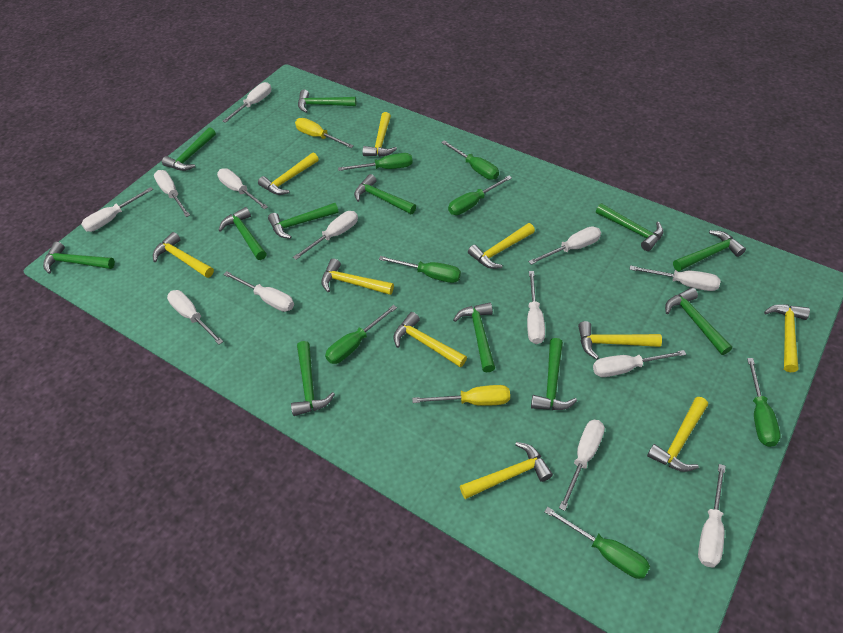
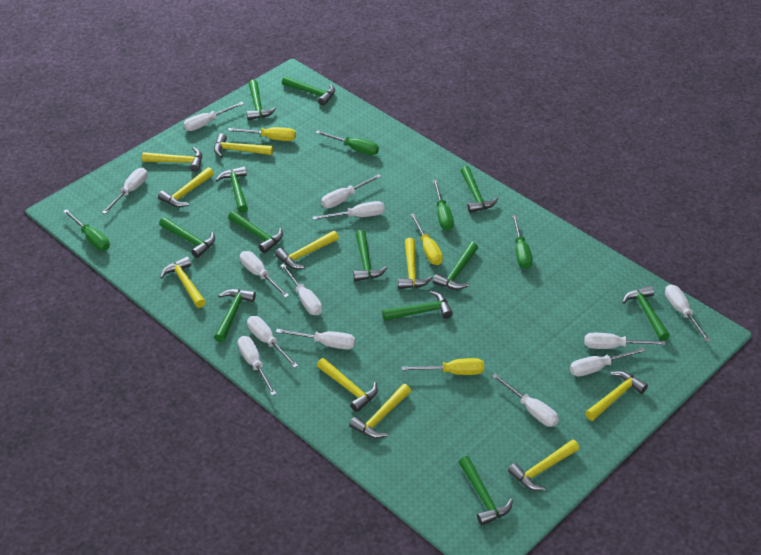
green screwdriver: 7 -> 4
yellow screwdriver: 2 -> 3

